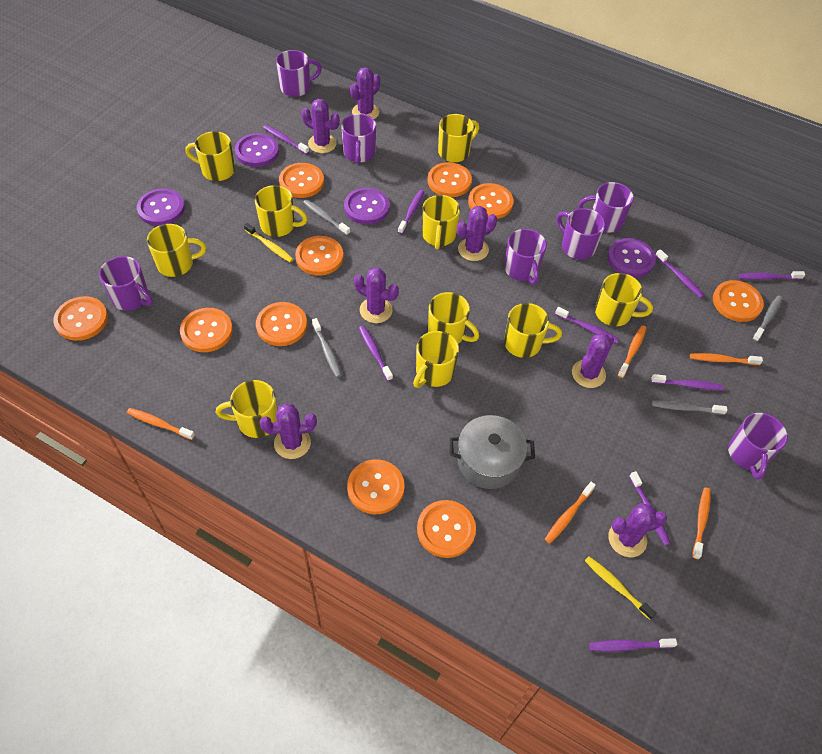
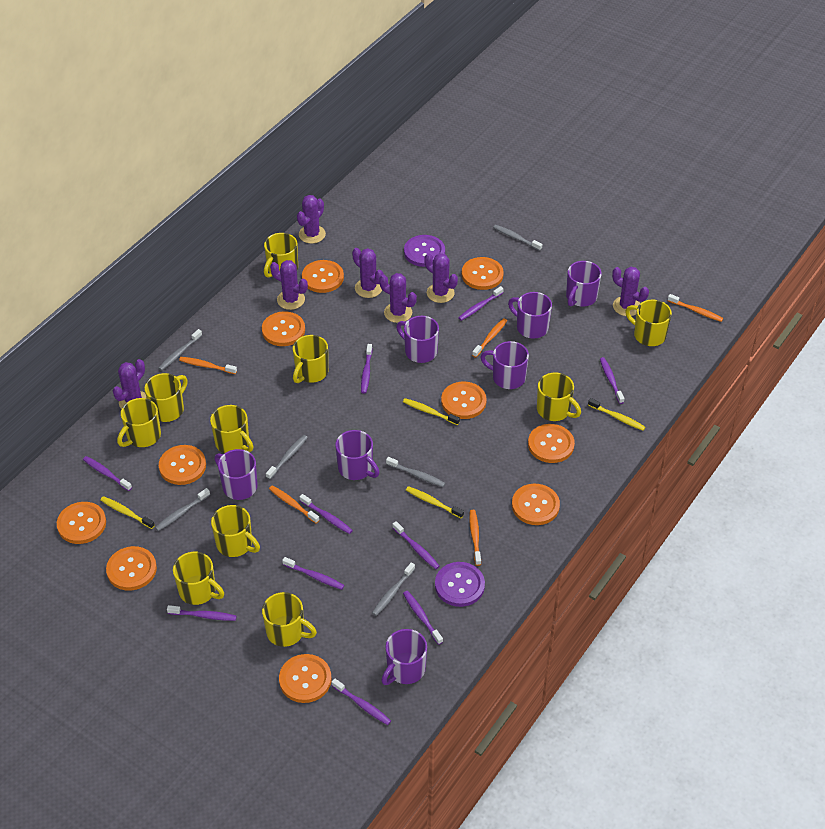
grey pot: 1 -> 0
grey toothbrush: 4 -> 6
purple button: 4 -> 2
purple toothbrush: 9 -> 10
yellow toothbrush: 2 -> 4

